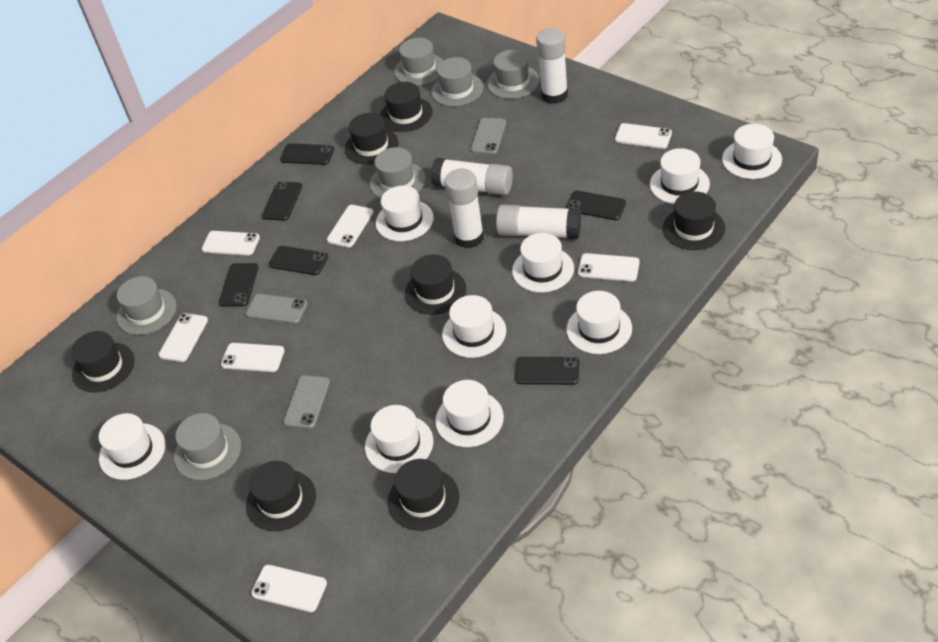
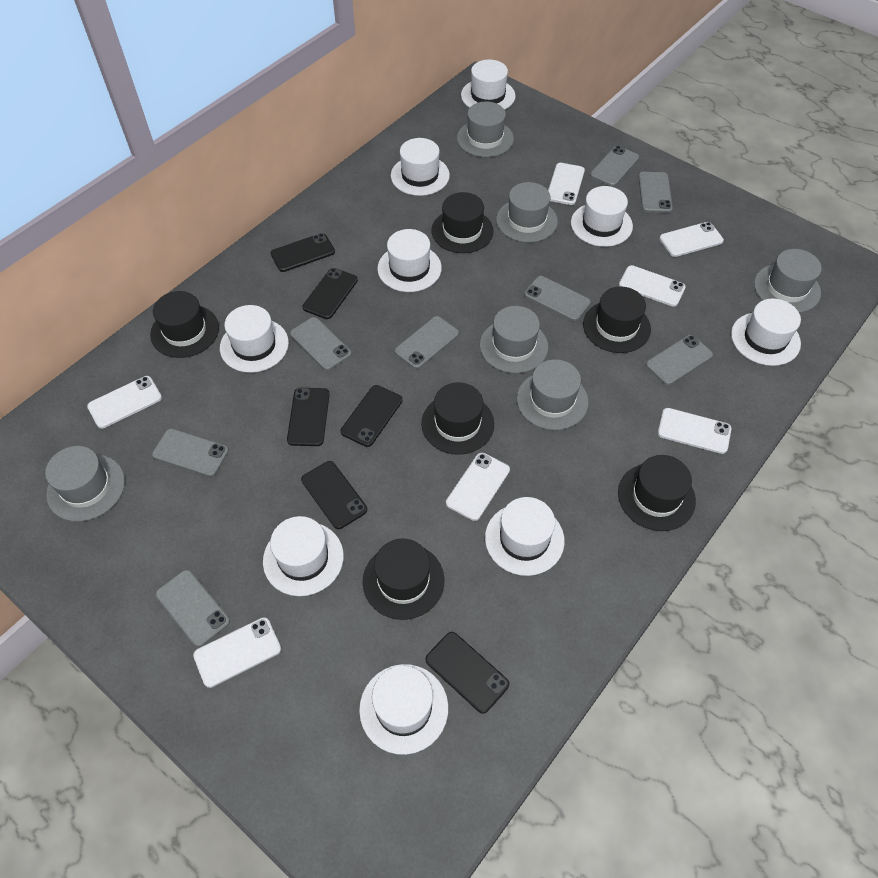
black hat: 7 -> 6
grey phone: 3 -> 8
white glue stick: 4 -> 0

